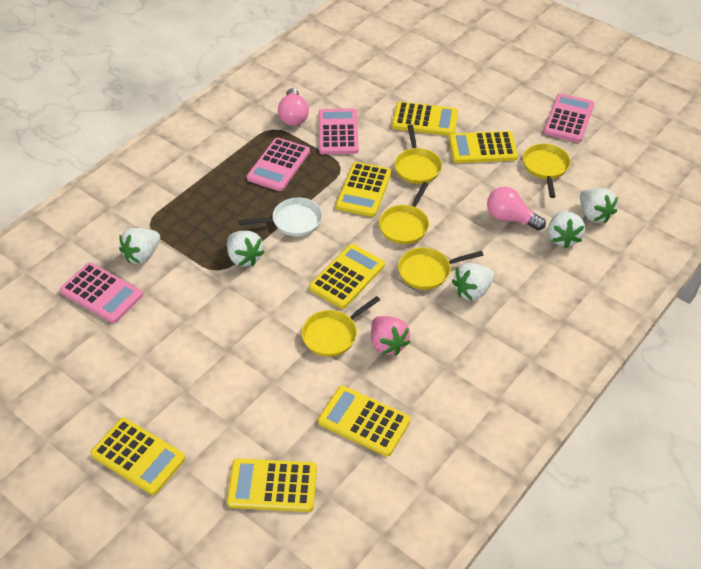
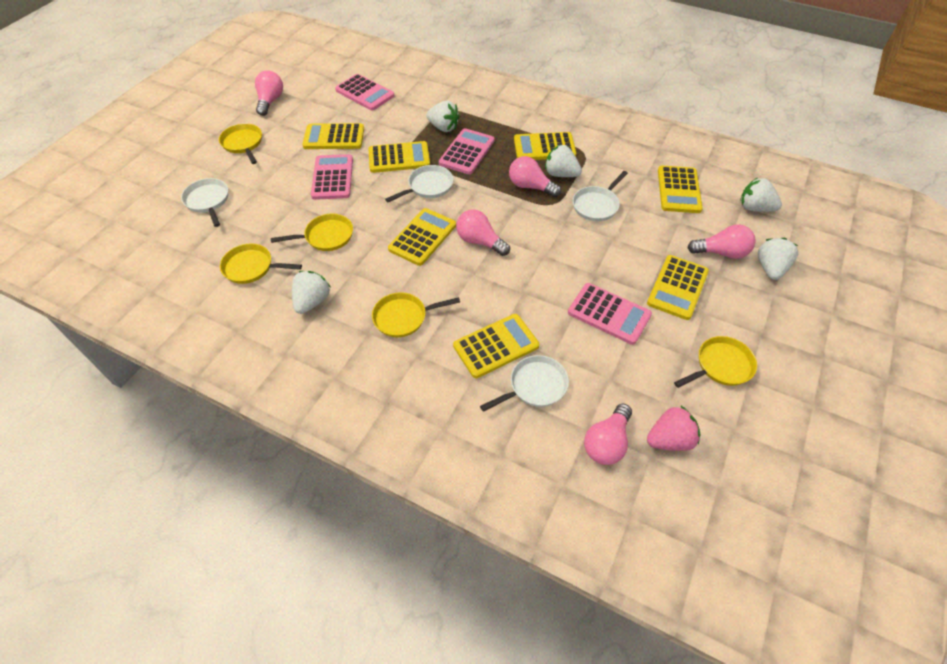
pink light bulb: 2 -> 5
white pan: 1 -> 4

